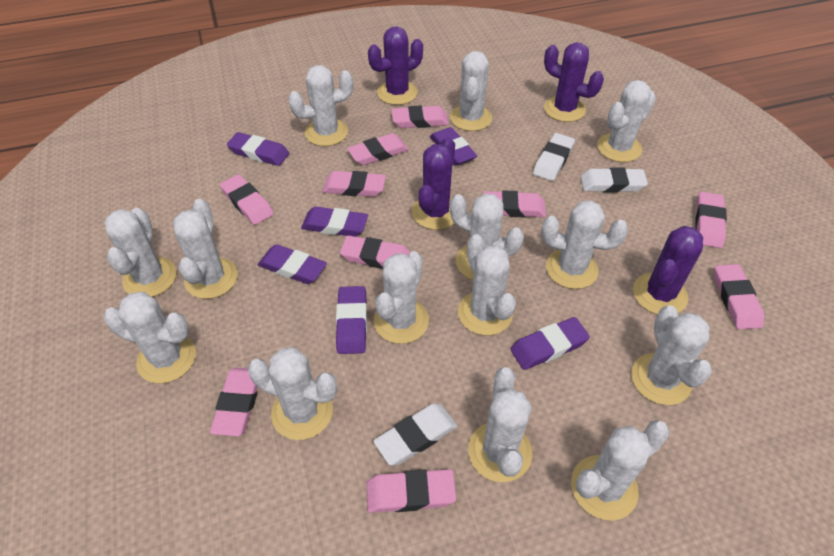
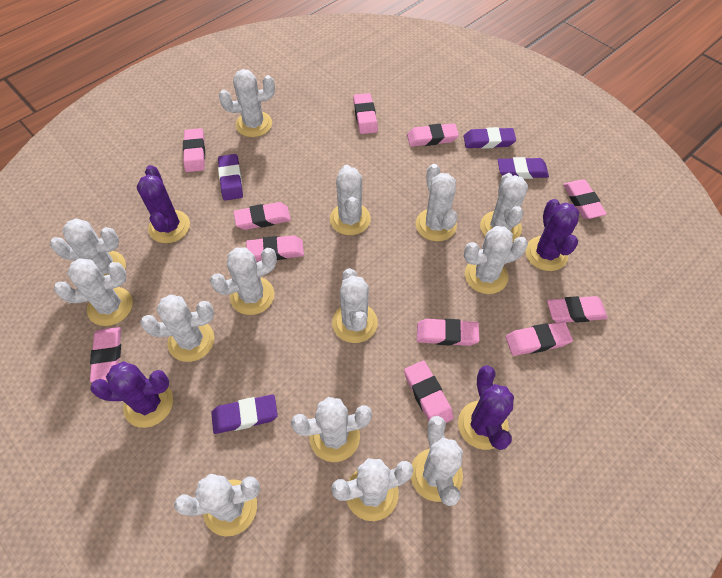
pink eraser: 10 -> 11
purple eraser: 6 -> 4
white eraser: 3 -> 0

